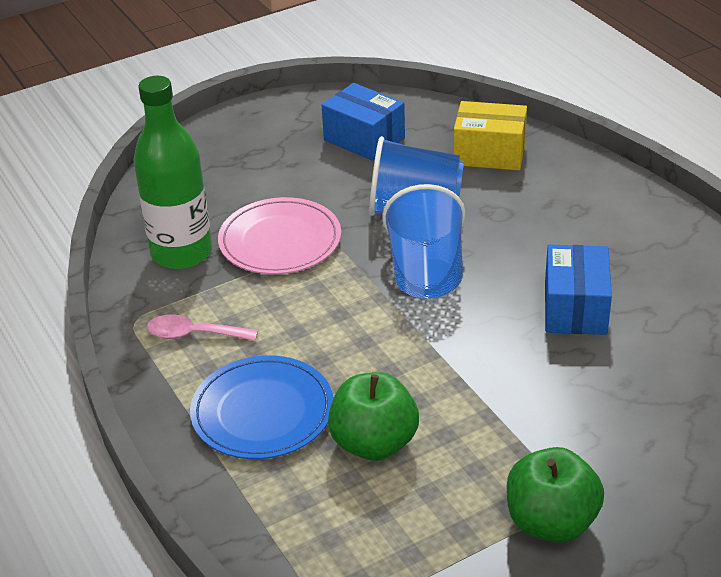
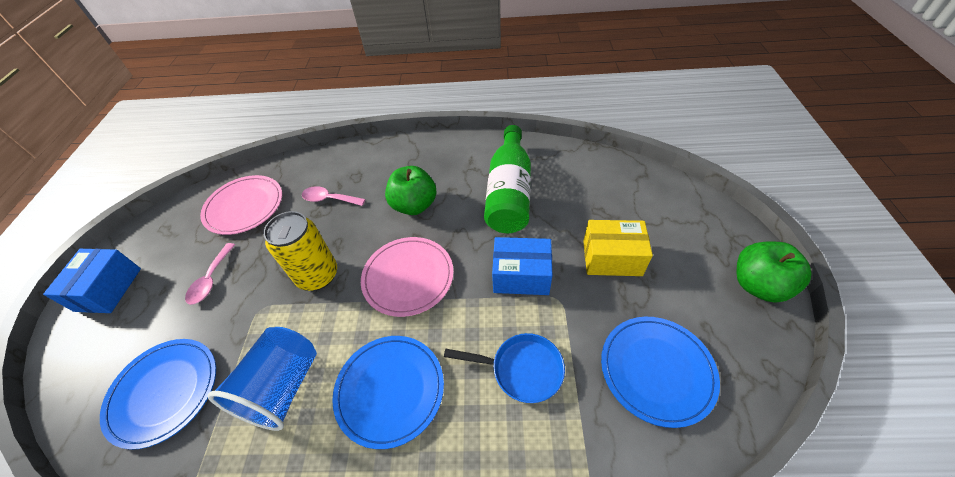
blue cup: 2 -> 1
blue pan: 0 -> 1
blue plate: 1 -> 3
pink plate: 1 -> 2
pink spoon: 1 -> 2
yellow can: 0 -> 1

